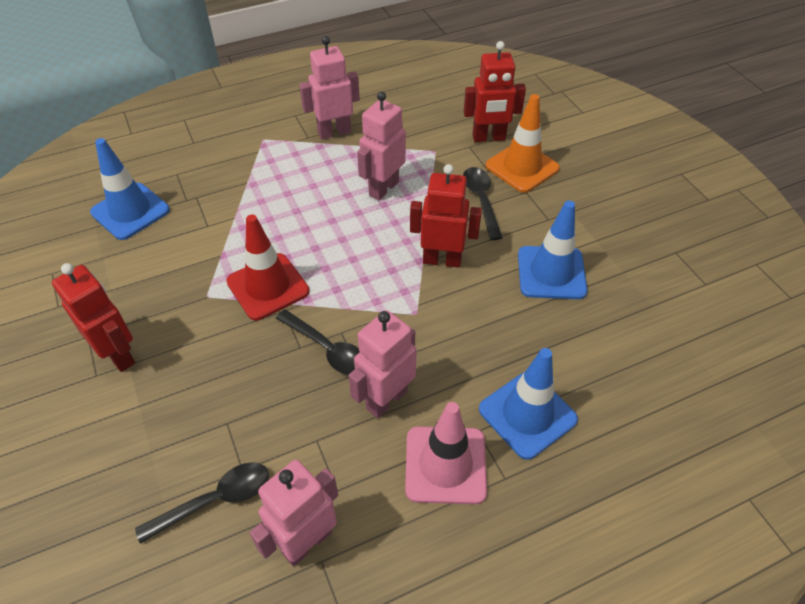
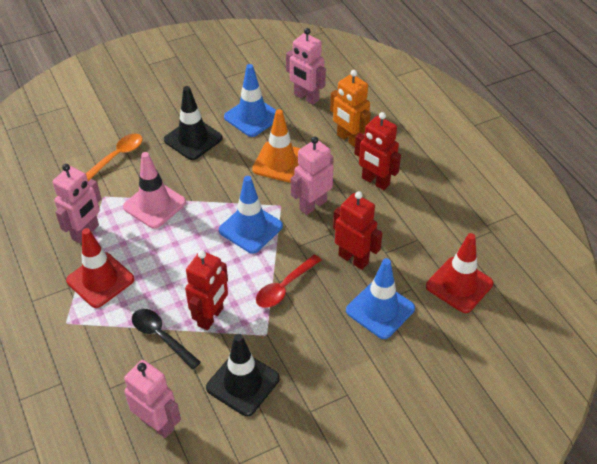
black spoon: 3 -> 1
black traffic cone: 0 -> 2
orange robot: 0 -> 1
orange spoon: 0 -> 1
red spoon: 0 -> 1
red traffic cone: 1 -> 2

